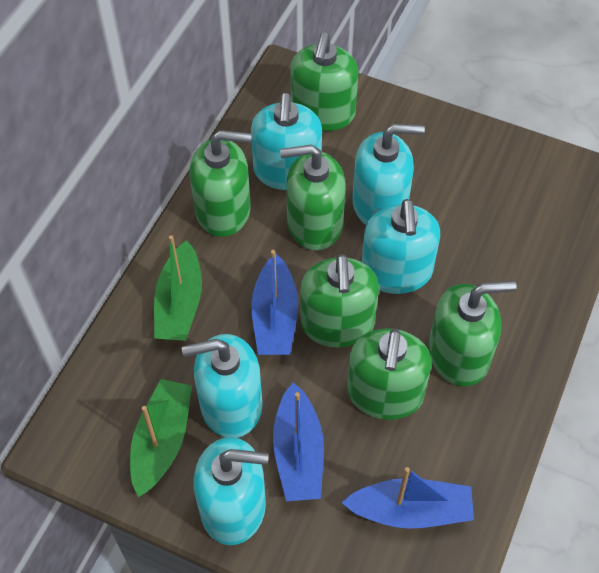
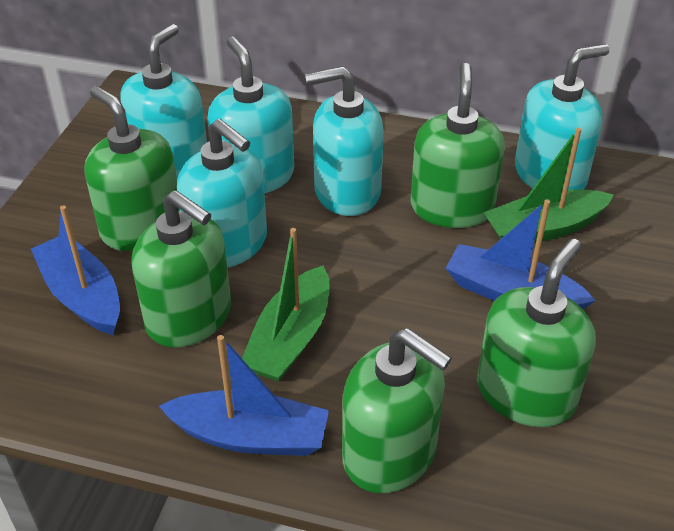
green soap dispenser: 6 -> 5

